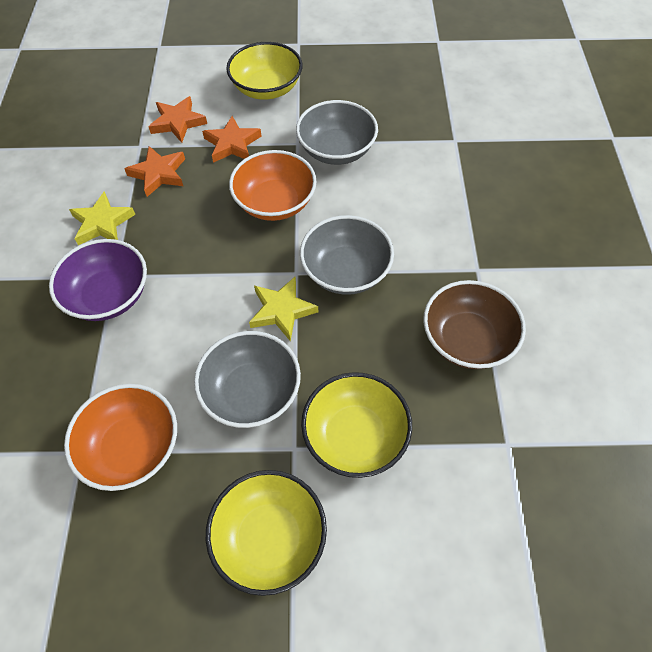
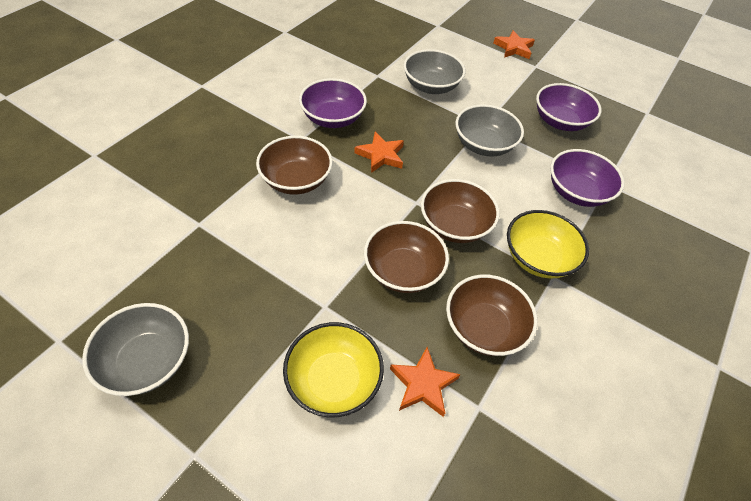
brown bowl: 1 -> 4
orange bowl: 2 -> 0
purple bowl: 1 -> 3
yellow bowl: 3 -> 2
yellow star: 2 -> 0

